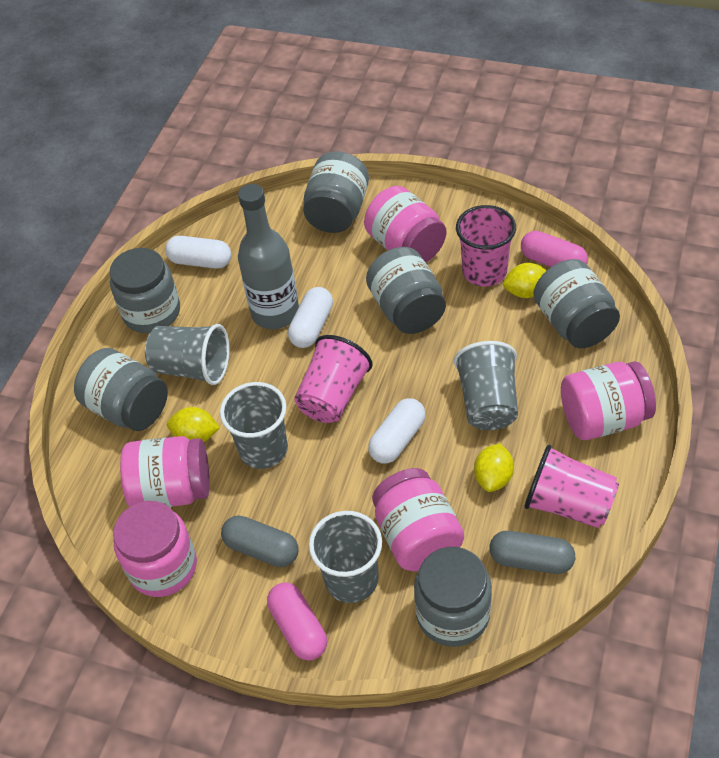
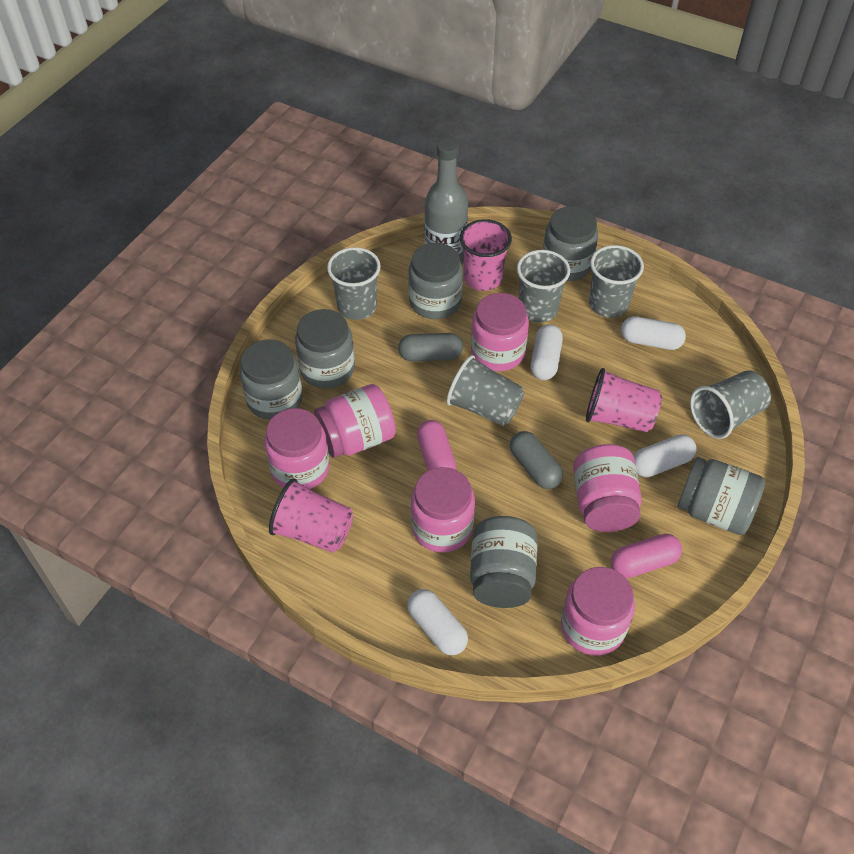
grey cup: 4 -> 5
pink jar: 5 -> 6
white capsule: 3 -> 4
yellow lemon: 3 -> 0

